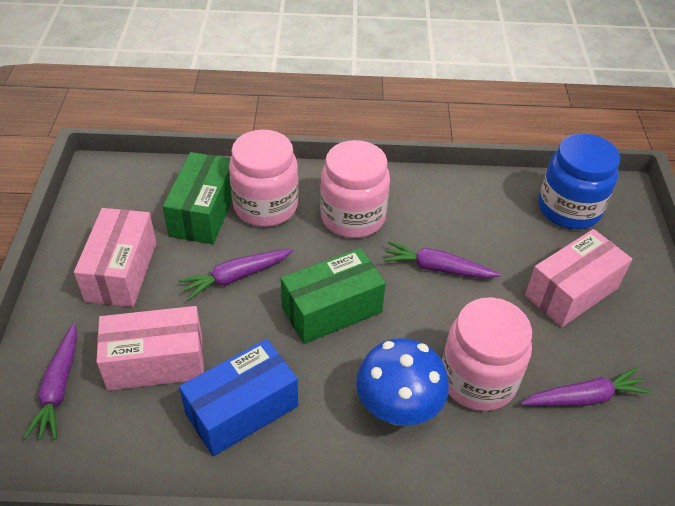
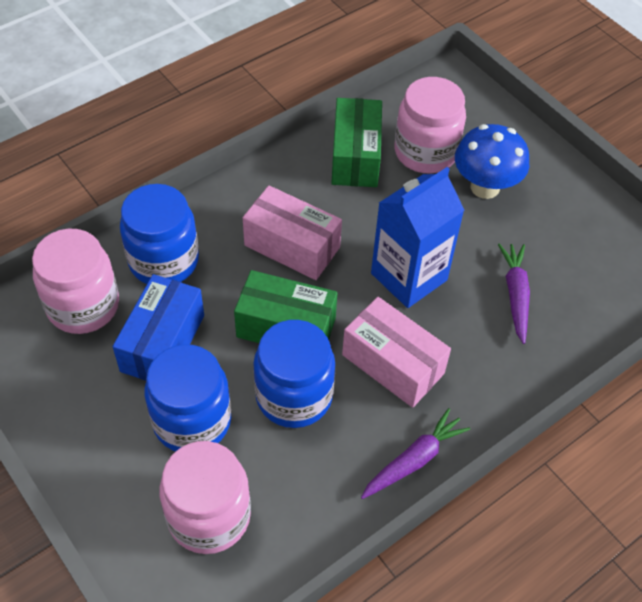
blue carton: 0 -> 1
blue jar: 1 -> 3
pink box: 3 -> 2
purple carrot: 4 -> 2

